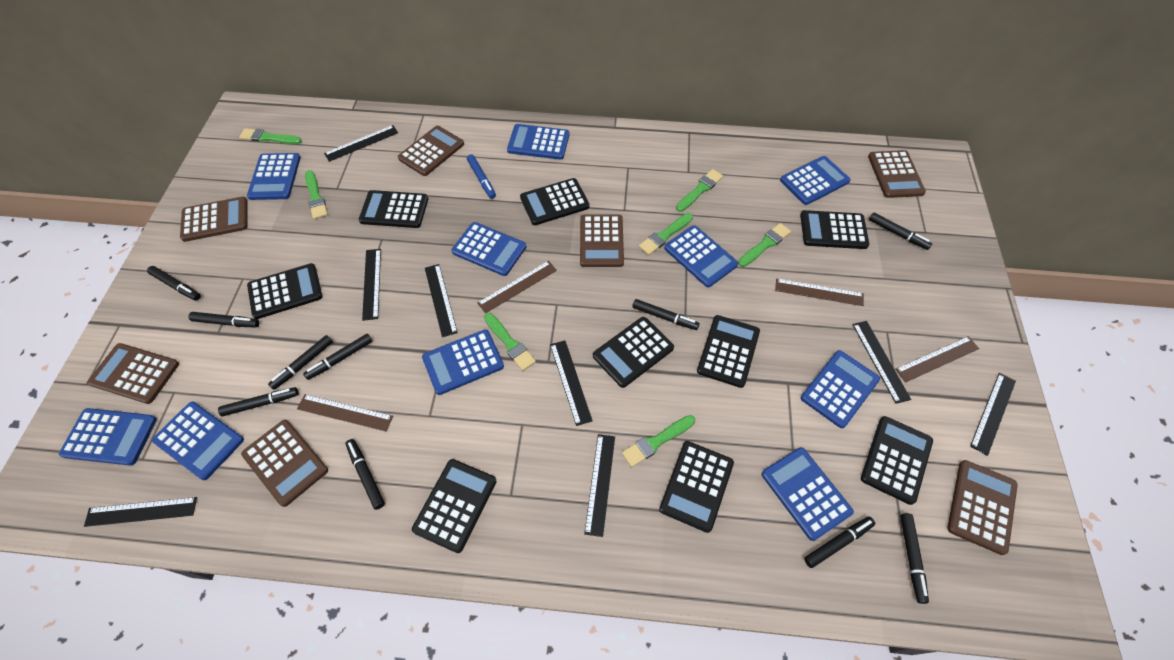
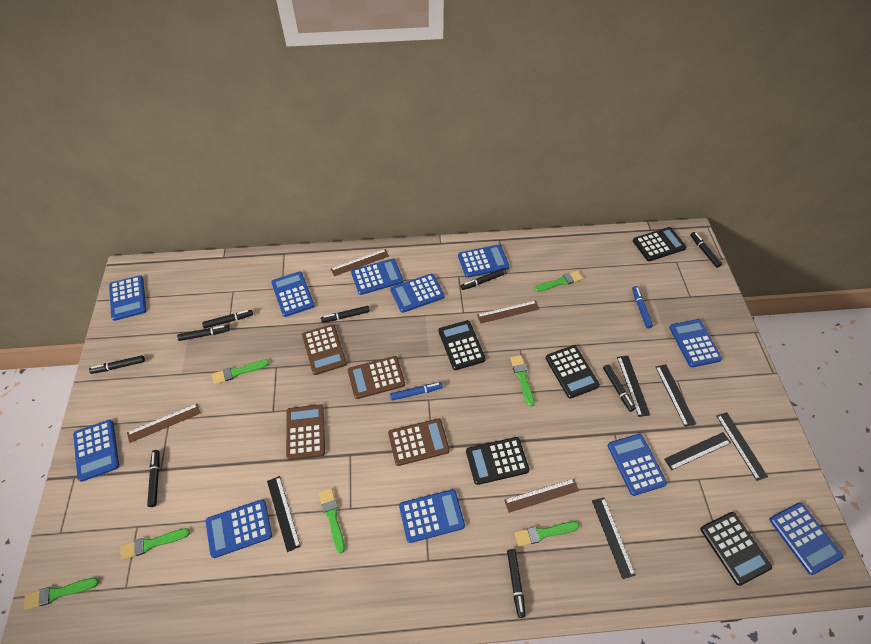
black calculator: 9 -> 5
black marker: 10 -> 9
black ruler: 8 -> 6
blue calculator: 10 -> 11
blue marker: 1 -> 2
brown calculator: 7 -> 4

